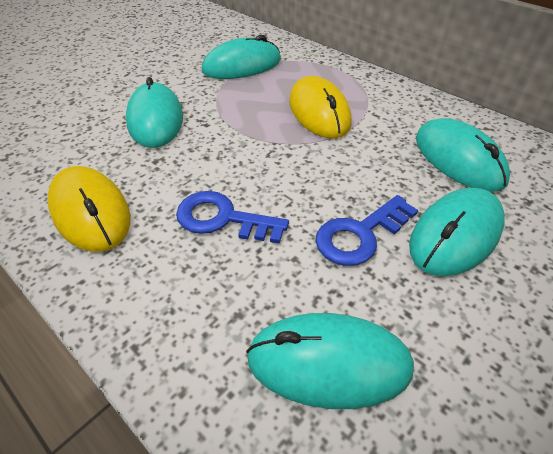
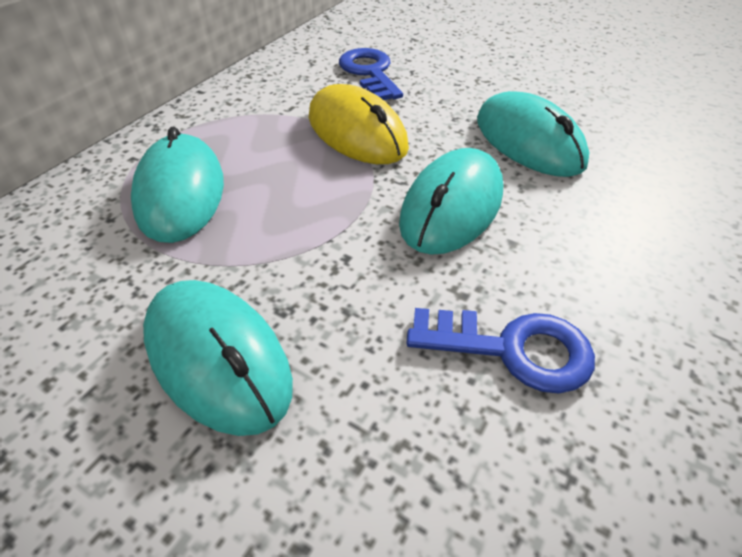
turquoise mouse: 5 -> 4
yellow mouse: 2 -> 1

